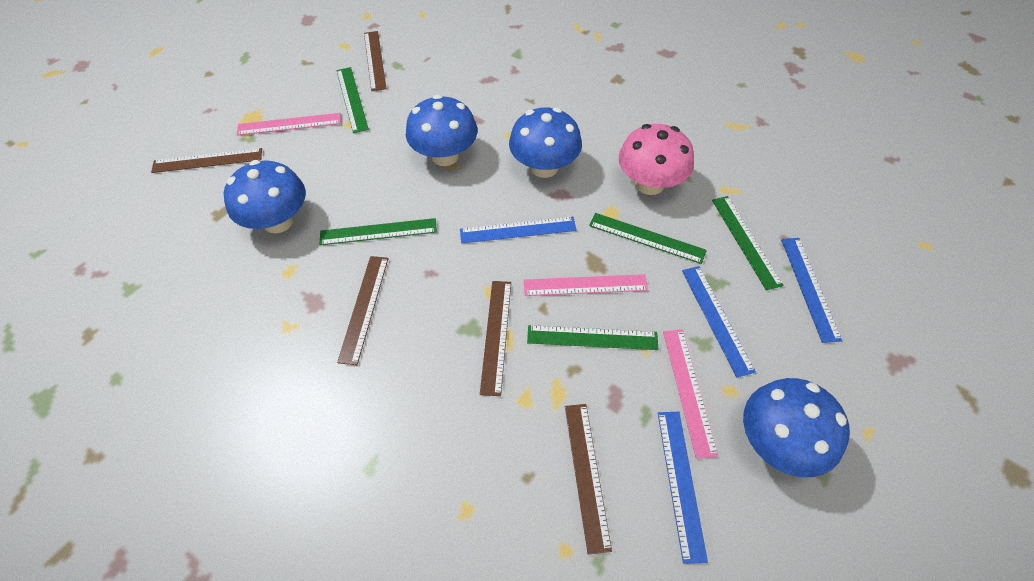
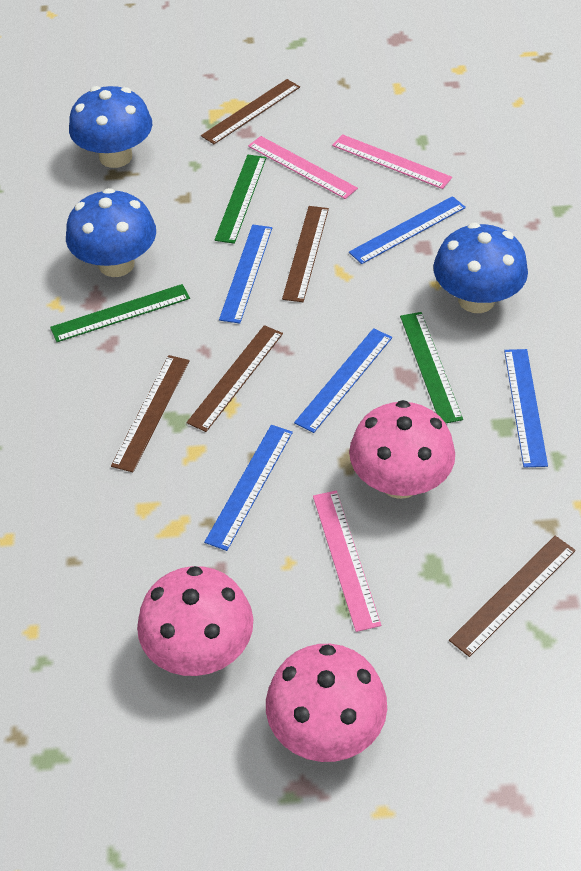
blue mushroom: 4 -> 3
blue ruler: 4 -> 5
green ruler: 5 -> 3
pink mushroom: 1 -> 3

